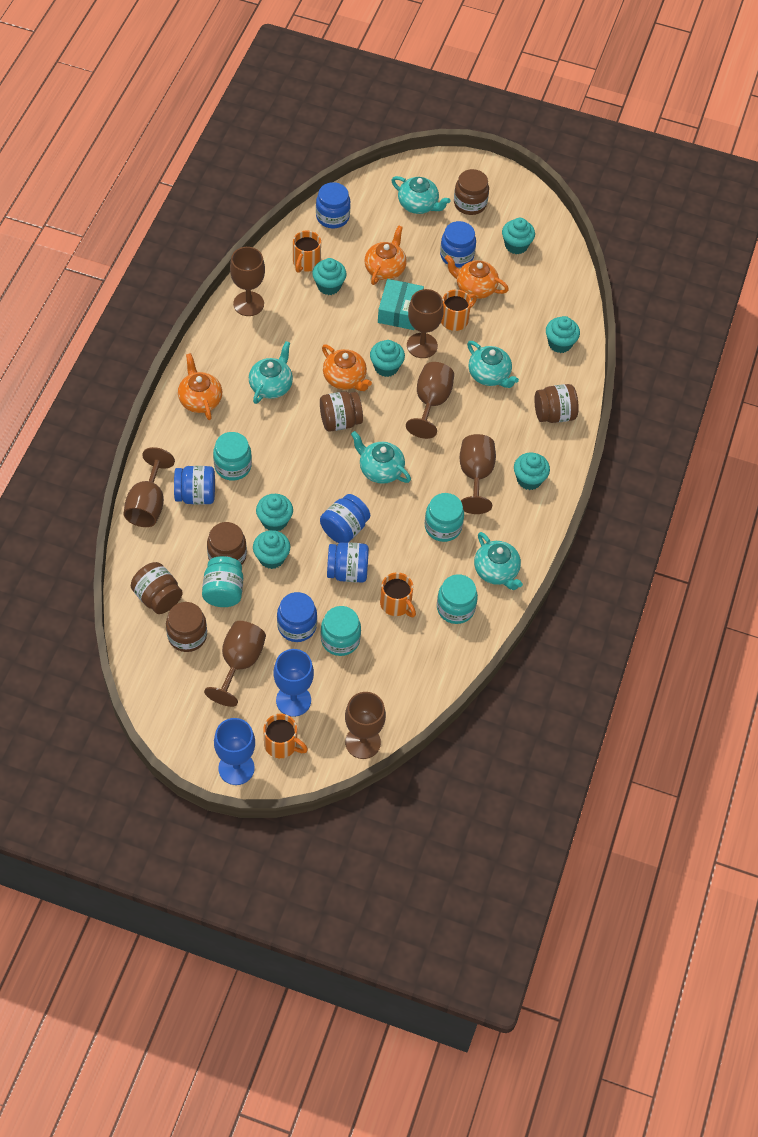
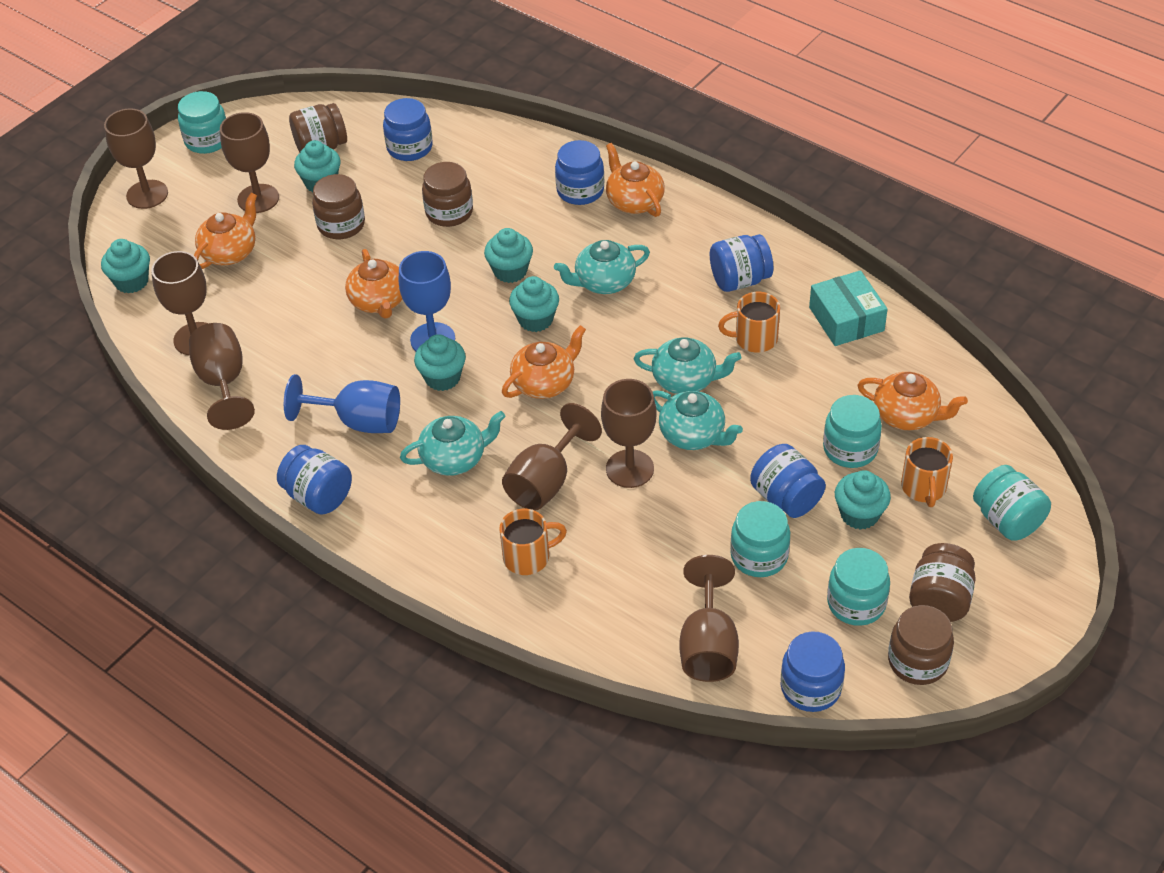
brown jar: 6 -> 5
orange mug: 4 -> 3
orange teapot: 4 -> 5
turquoise cupcake: 7 -> 6
turquoise teapot: 5 -> 4

